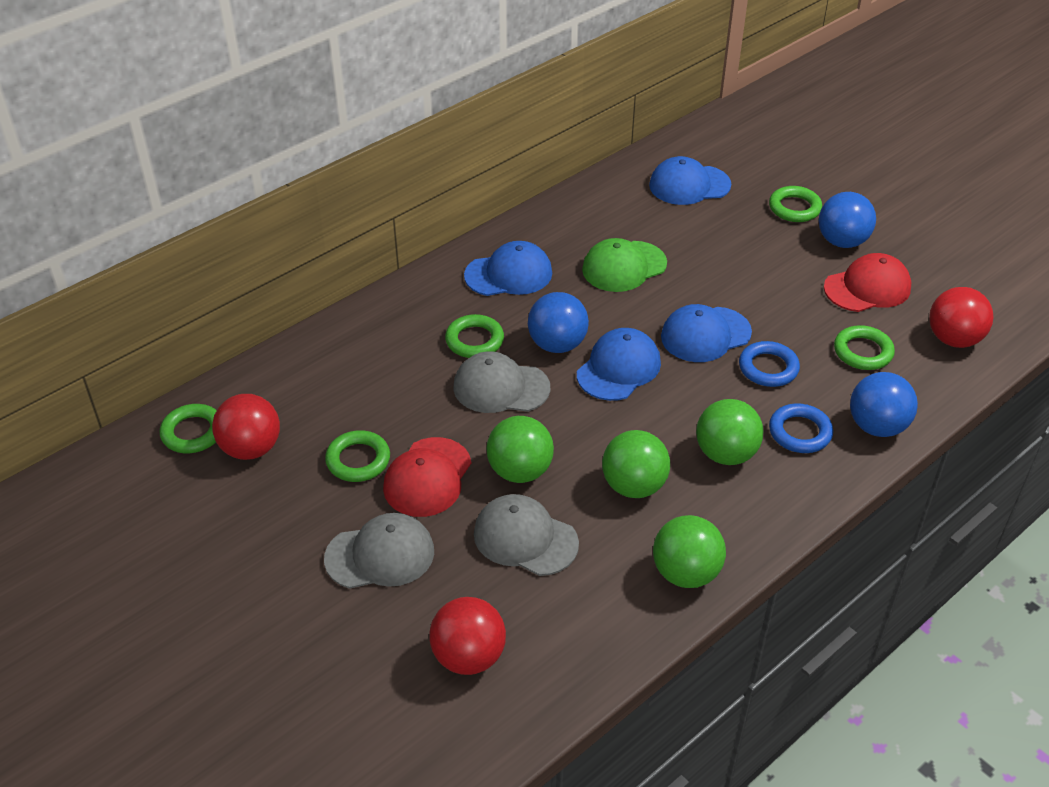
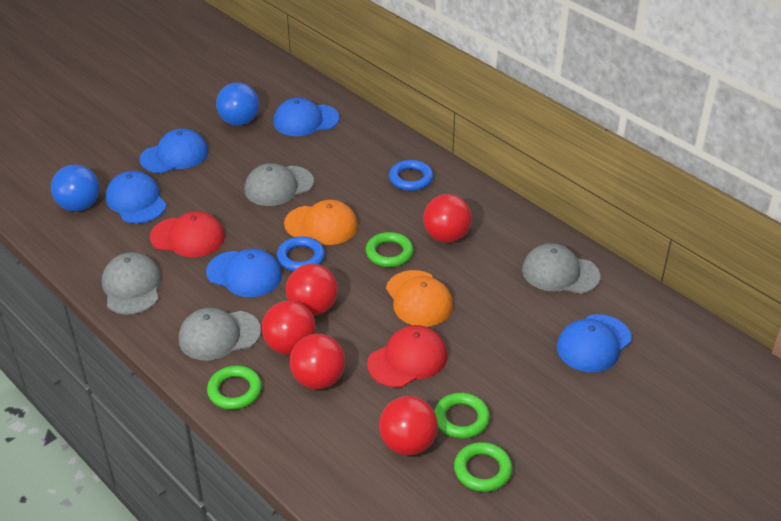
blue ball: 3 -> 2
blue cap: 4 -> 5
green ball: 4 -> 0
green cap: 1 -> 0
green ring: 5 -> 4
grey cap: 3 -> 4
orange cap: 0 -> 2
red ball: 3 -> 5

